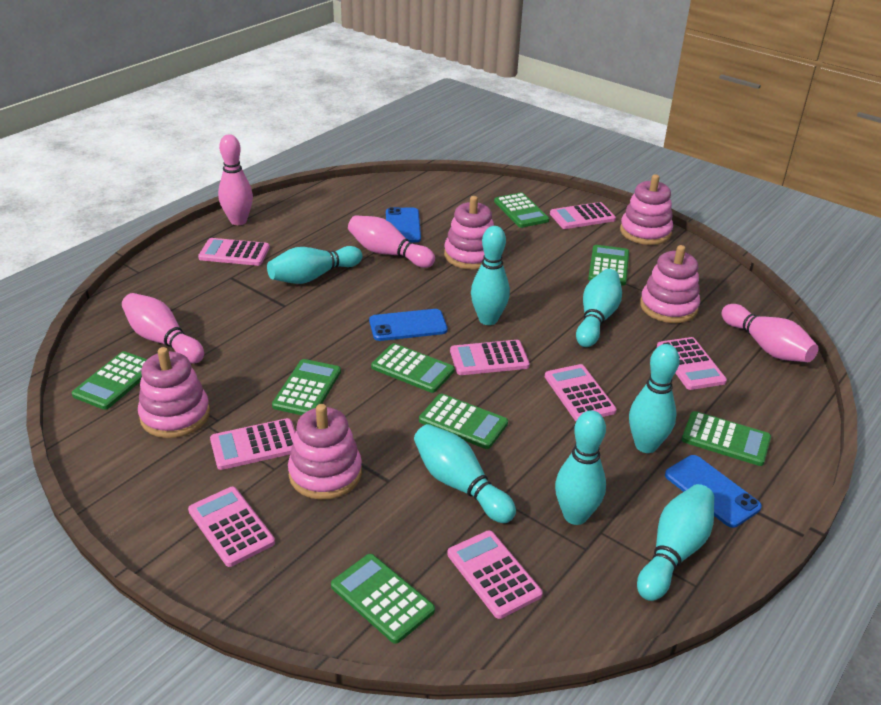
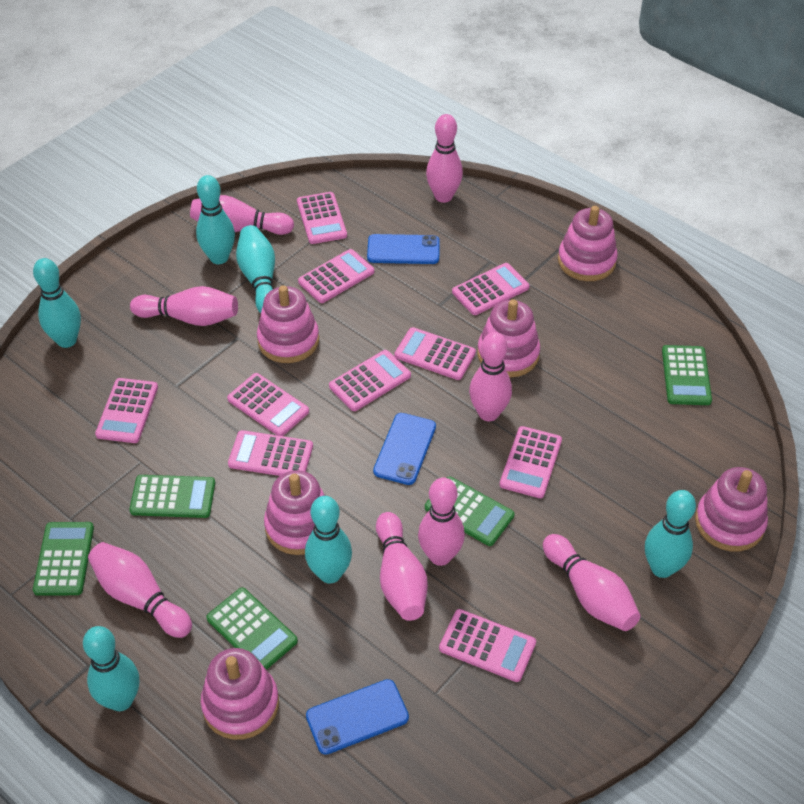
green calculator: 8 -> 5
pink bowling pin: 4 -> 8
pink calculator: 8 -> 10
pink stacking toy: 5 -> 6
turquoise bowling pin: 7 -> 6

